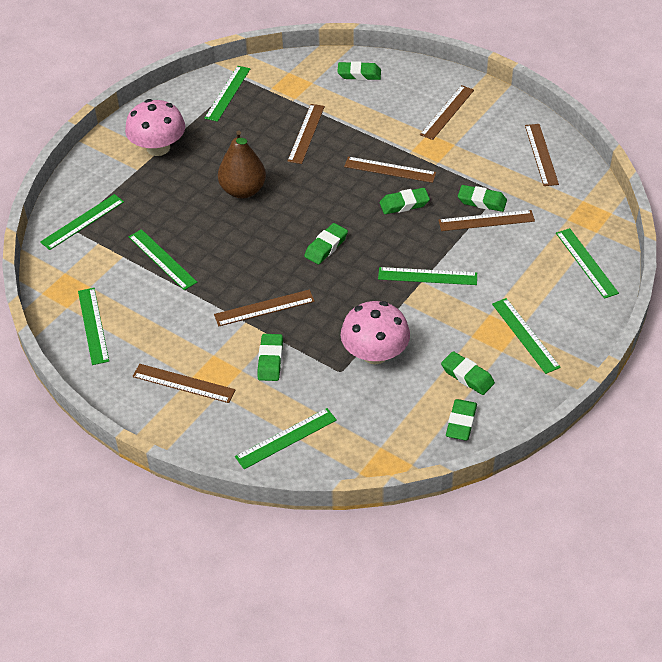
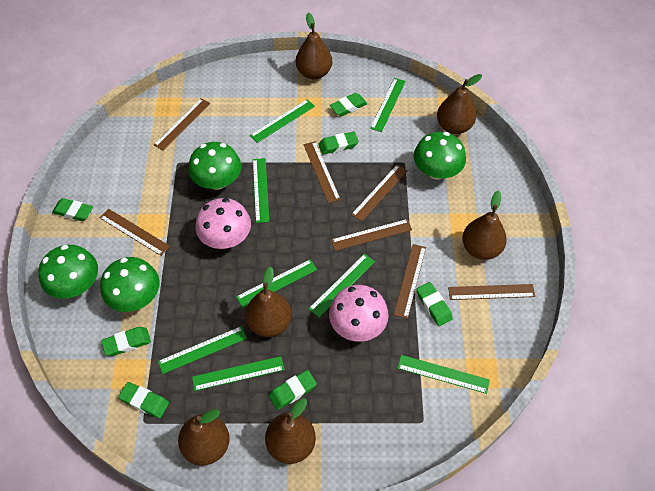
brown pear: 1 -> 6
green mushroom: 0 -> 4

